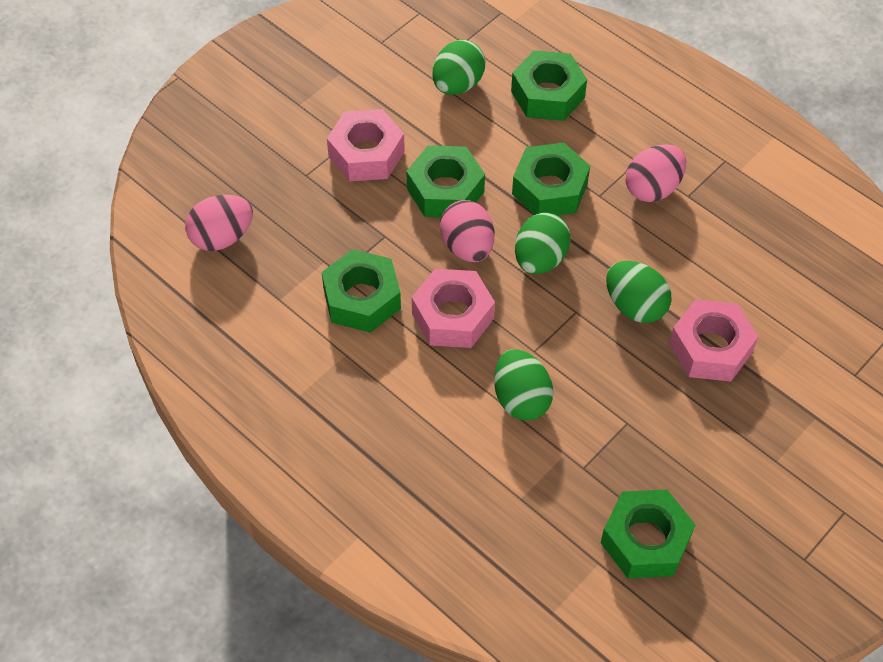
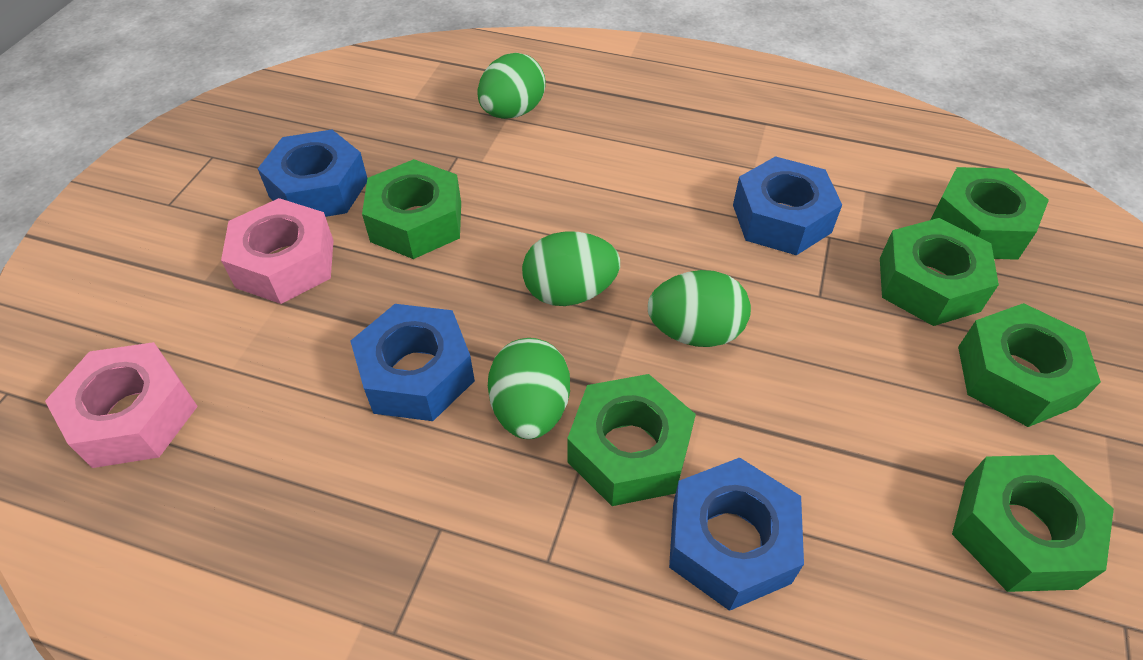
blue nut: 0 -> 4
green nut: 5 -> 6
pink egg: 3 -> 0
pink nut: 3 -> 2

